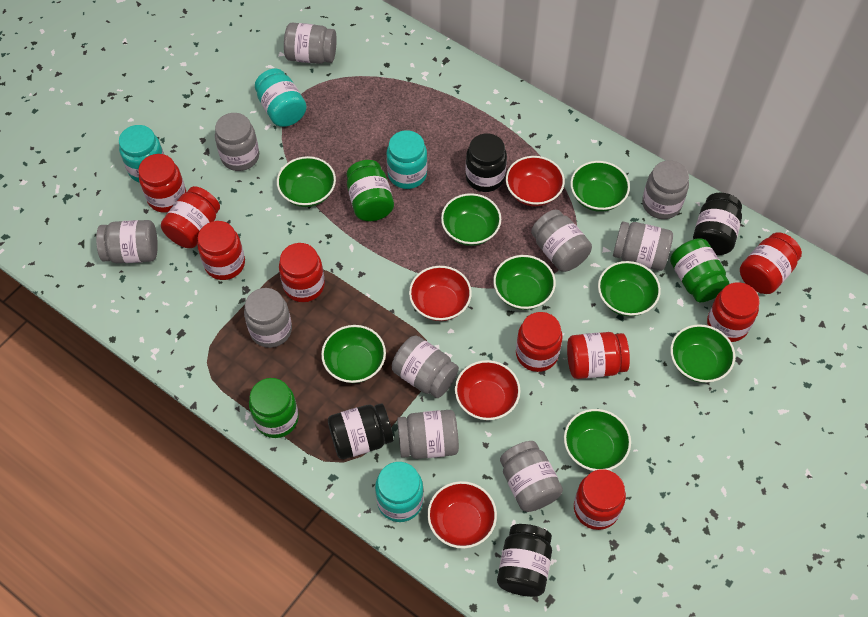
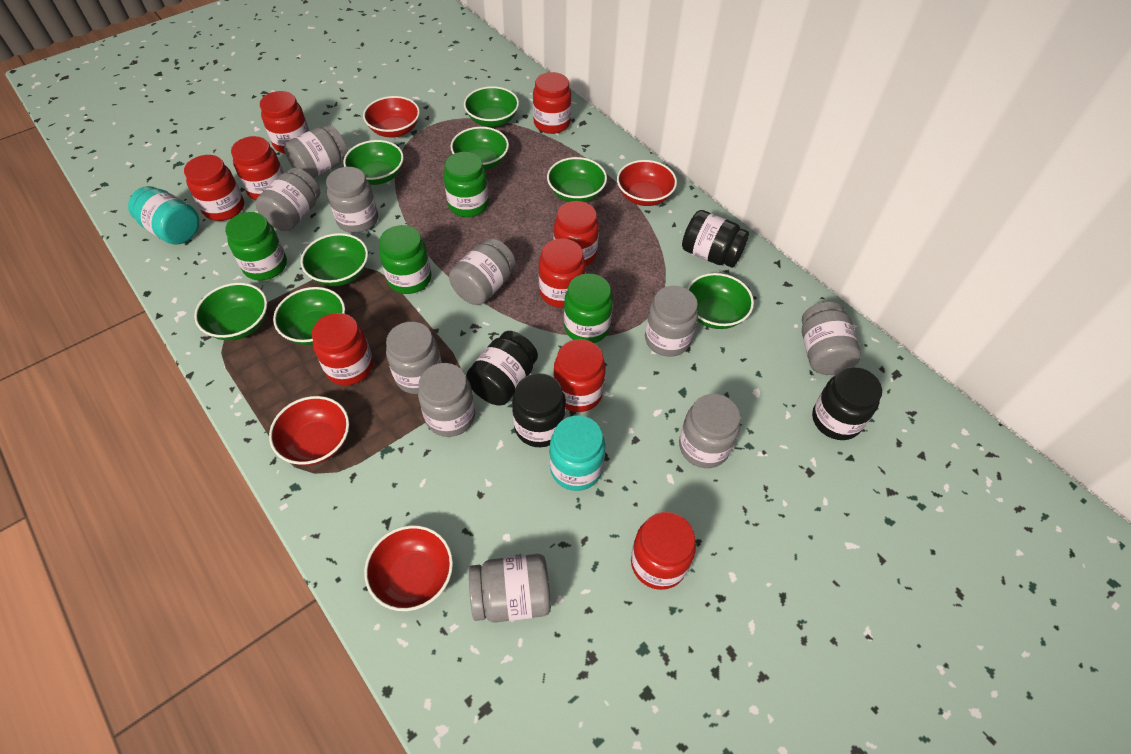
green jar: 3 -> 4
turquoise jar: 4 -> 2

